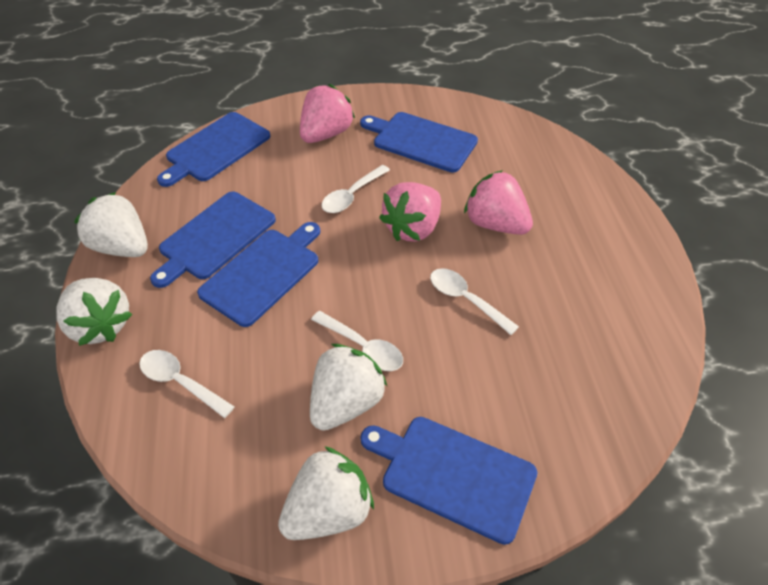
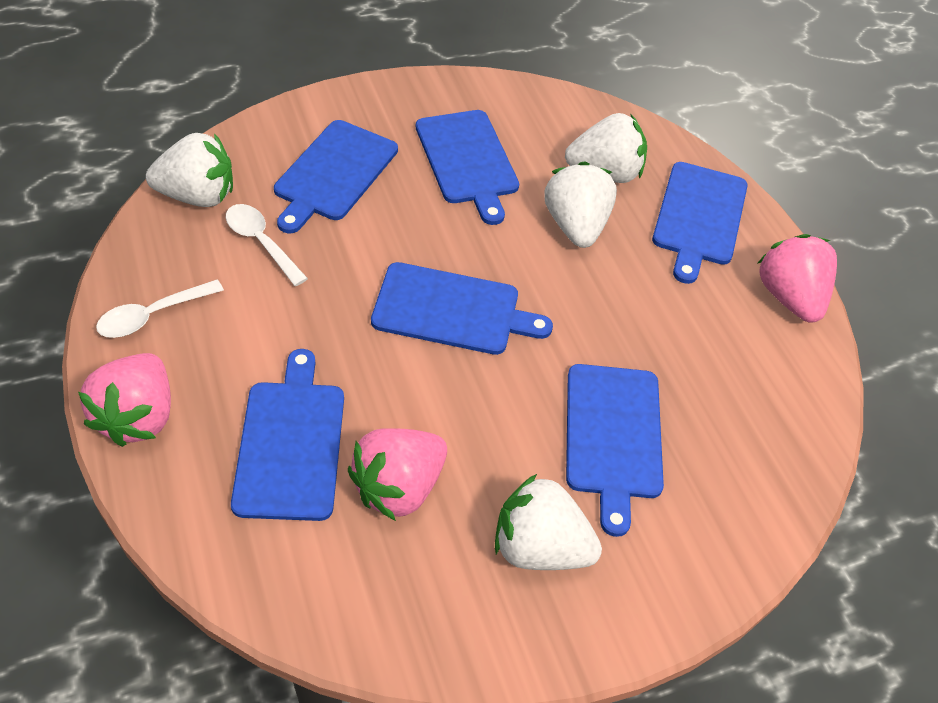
blue cutting board: 5 -> 6
white spoon: 4 -> 2

